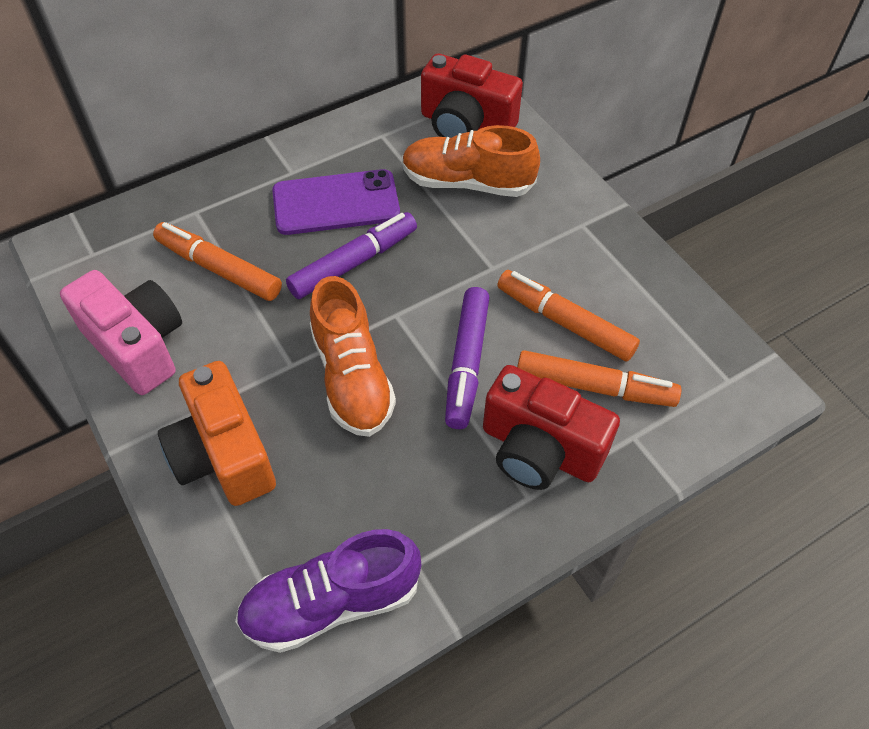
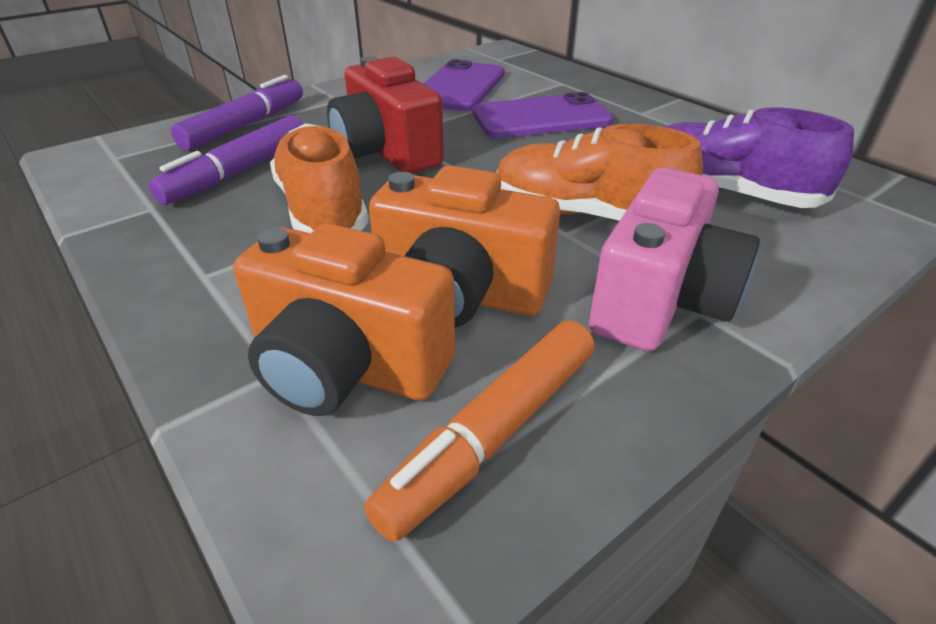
orange camera: 1 -> 2
orange marker: 3 -> 1
purple phone: 1 -> 2
red camera: 2 -> 1

